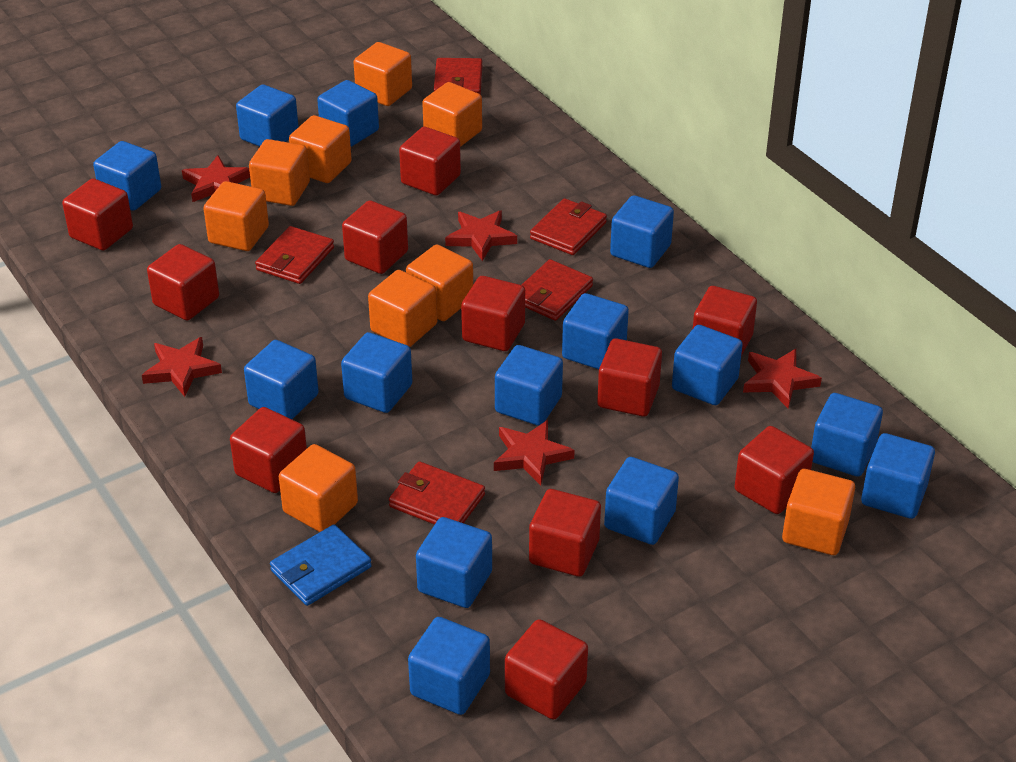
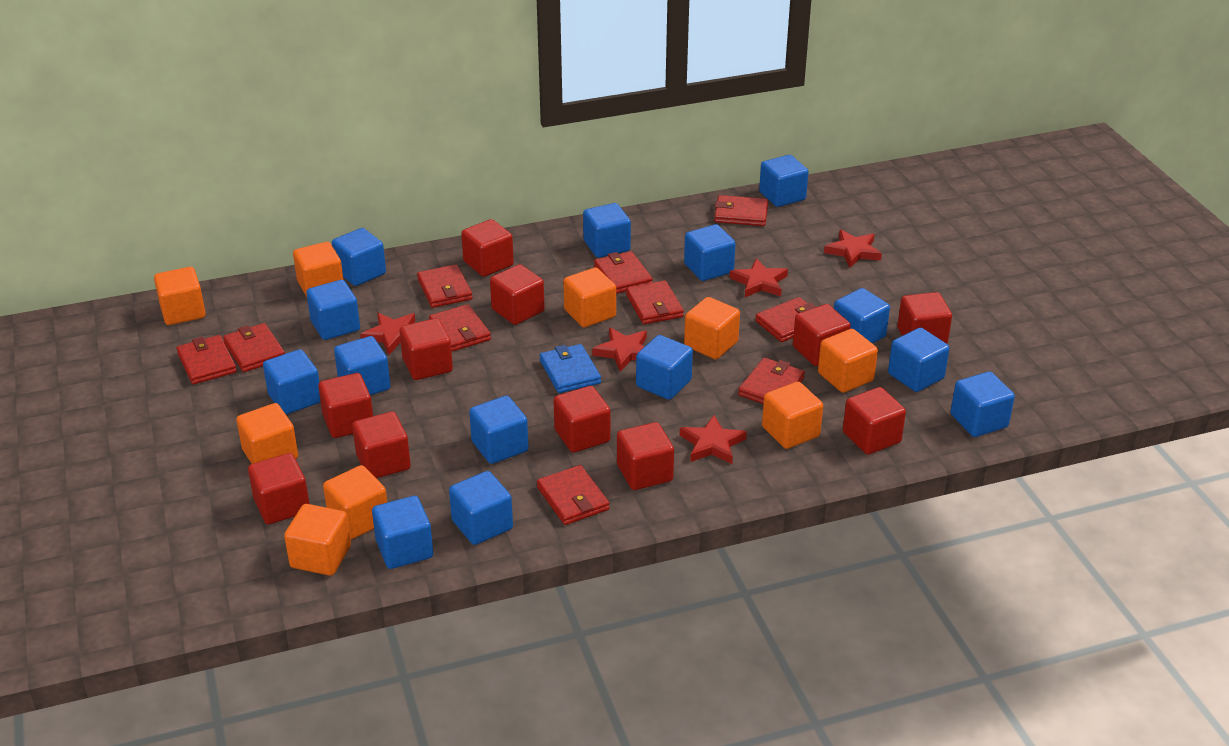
red wallet: 5 -> 10

